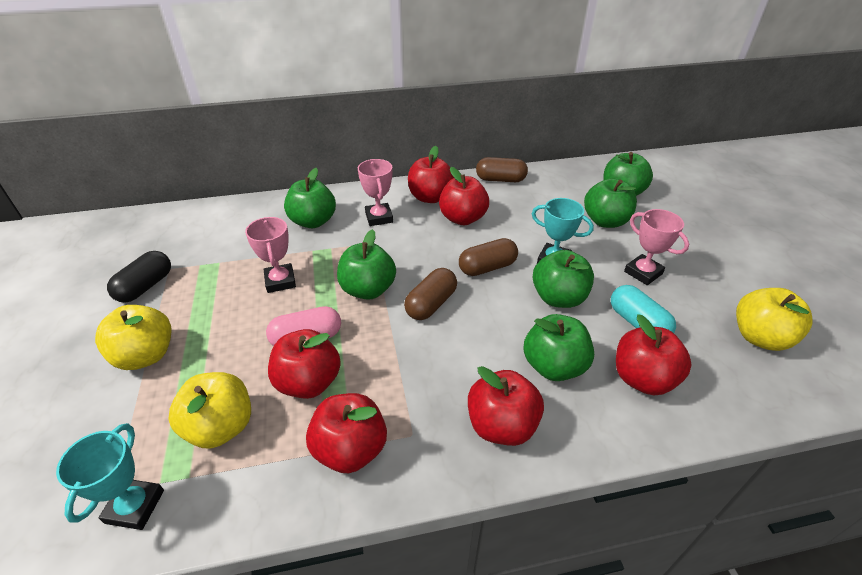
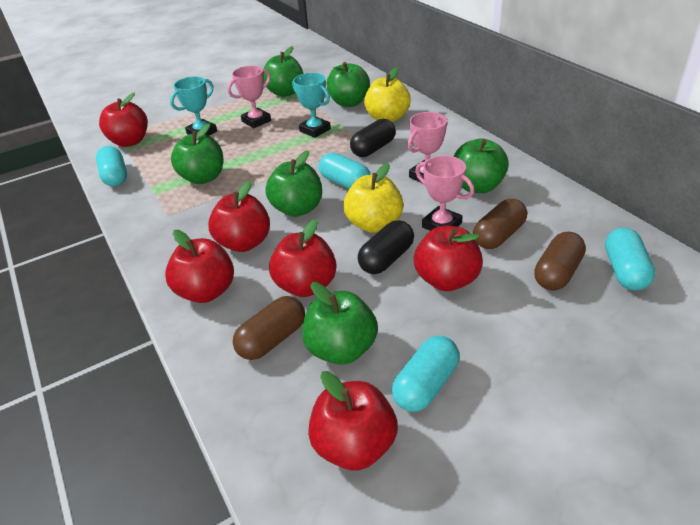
black capsule: 1 -> 2
pink capsule: 1 -> 0
turquoise capsule: 1 -> 4
yellow apple: 3 -> 2

